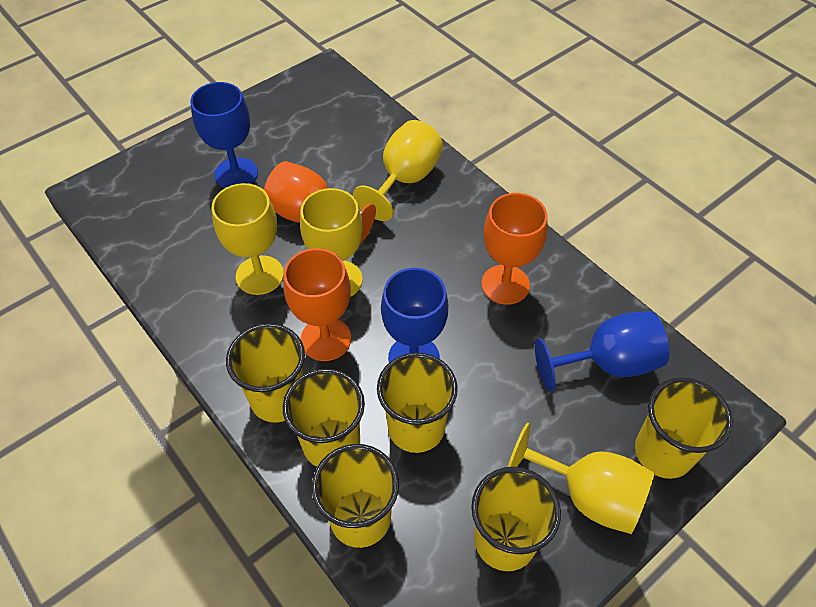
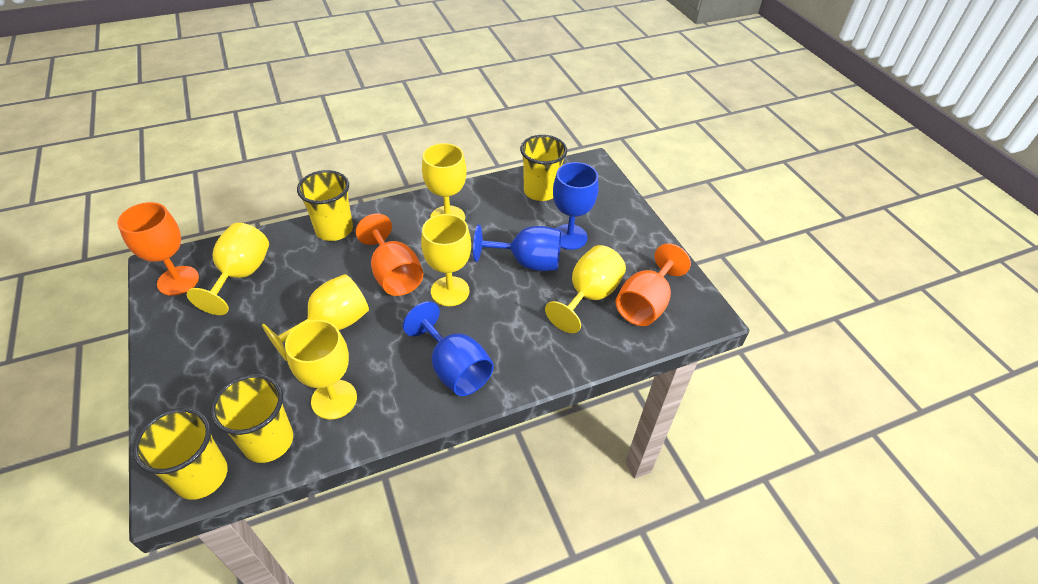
yellow cup: 6 -> 4
yellow goblet: 4 -> 6

